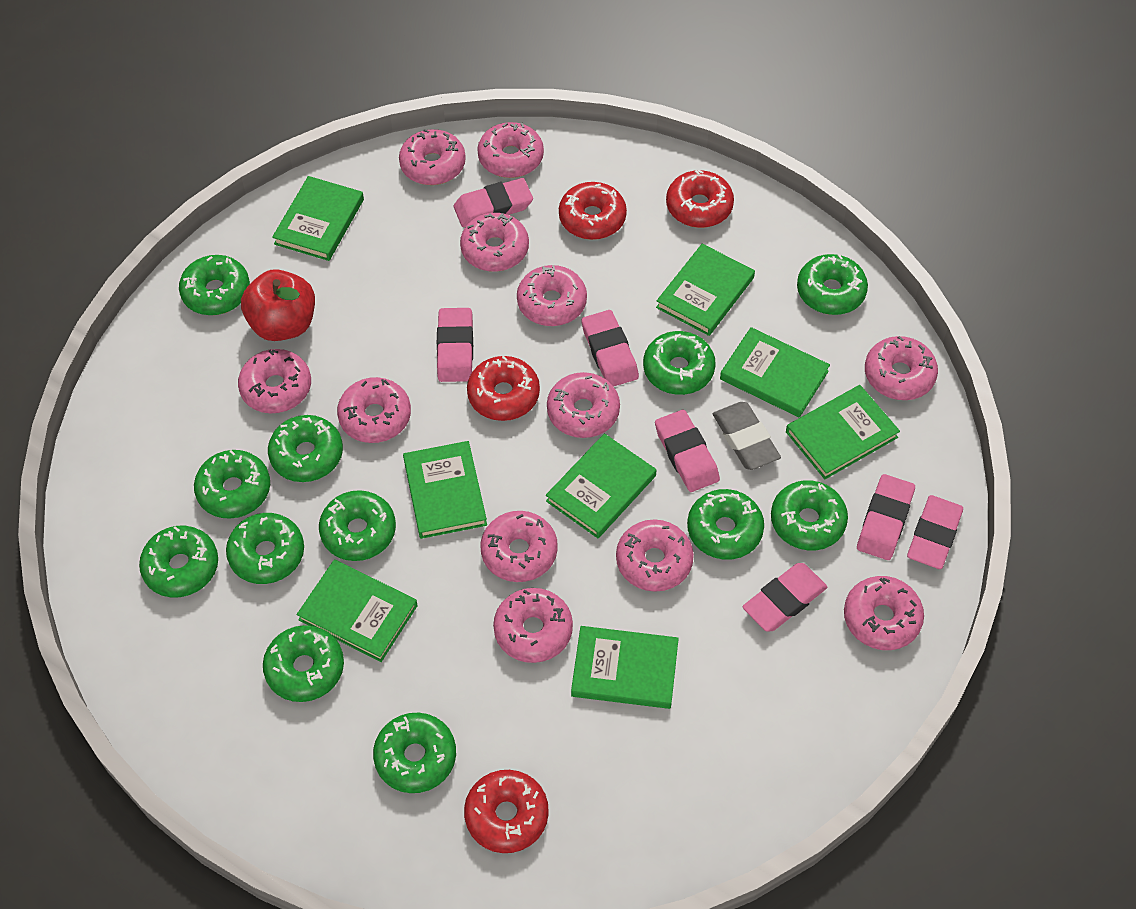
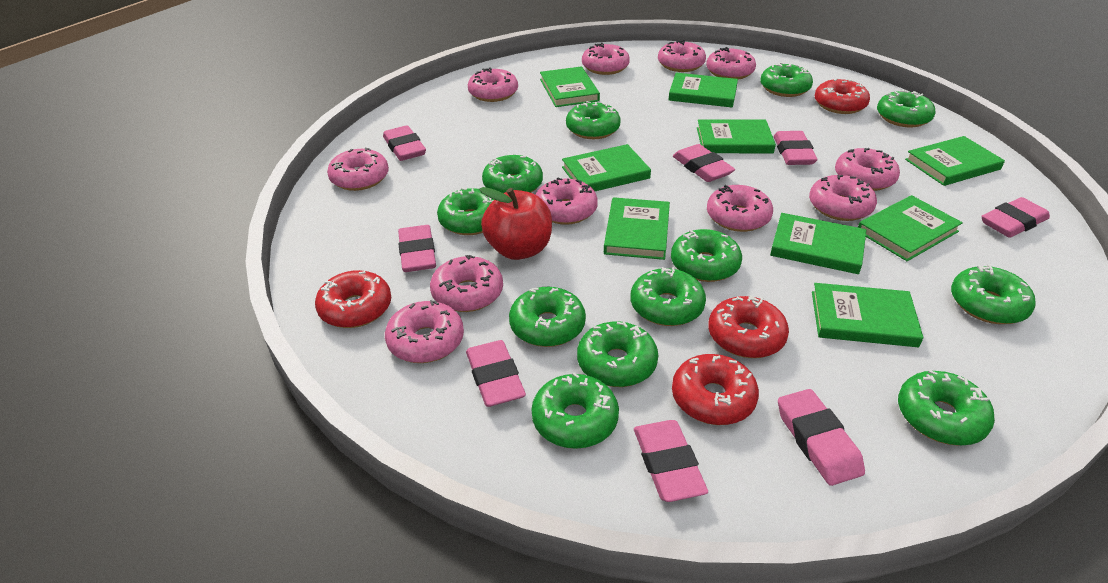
green book: 8 -> 9
grey eraser: 1 -> 0
pink donut: 12 -> 11
pink eraser: 7 -> 8

